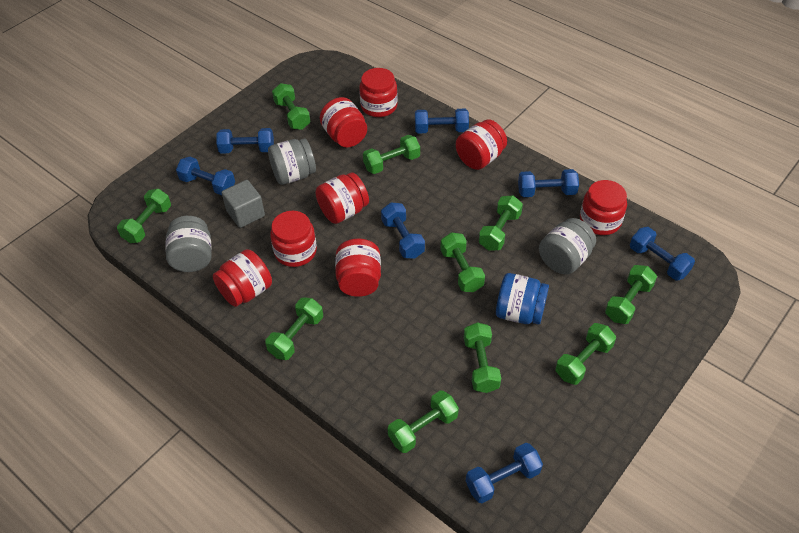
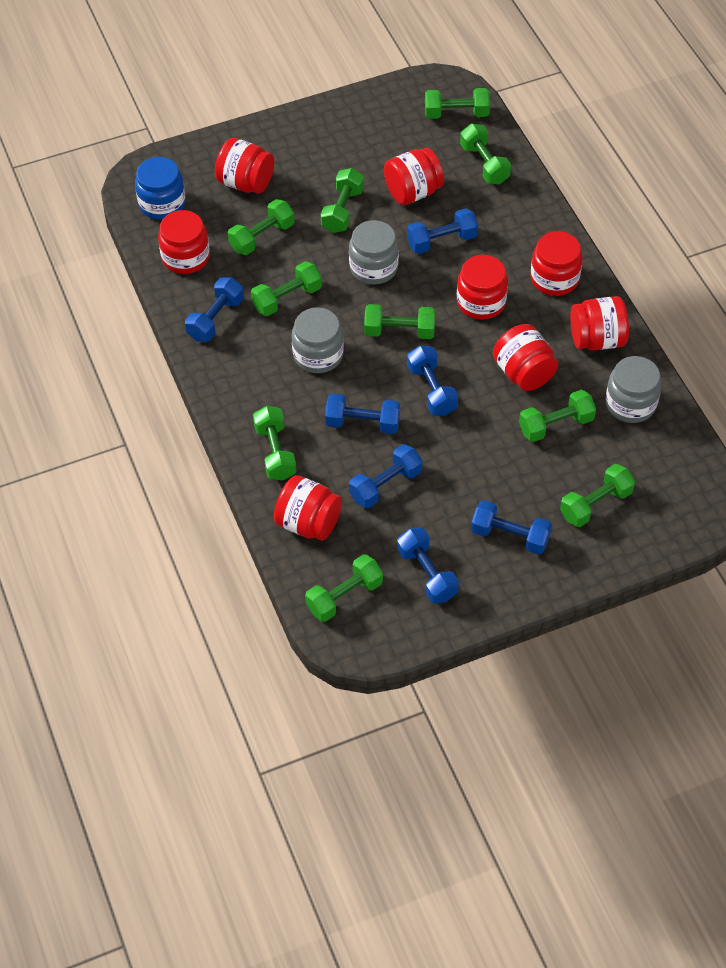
grey cube: 1 -> 0

